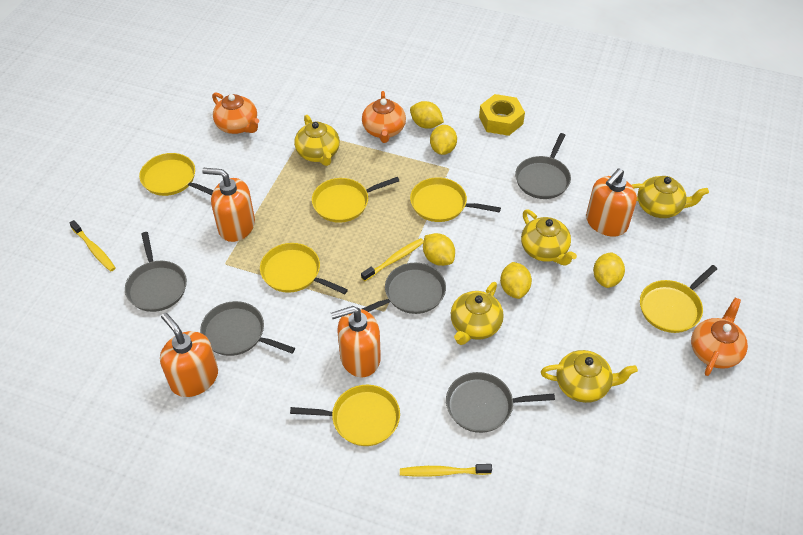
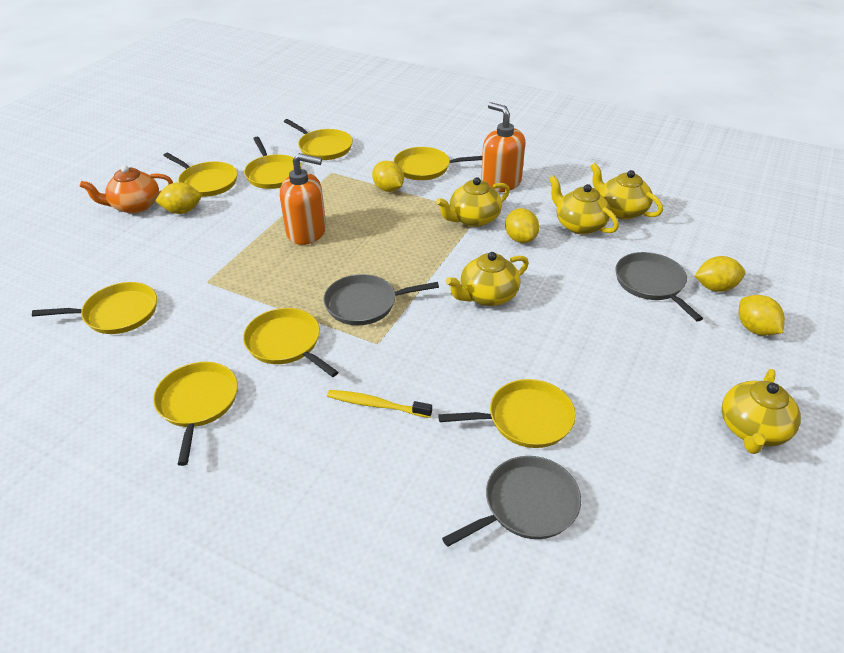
grey pan: 5 -> 3
orange soap dispenser: 4 -> 2
orange teapot: 3 -> 1
yellow nut: 1 -> 0
yellow pan: 6 -> 8
yellow toothbrush: 3 -> 1

